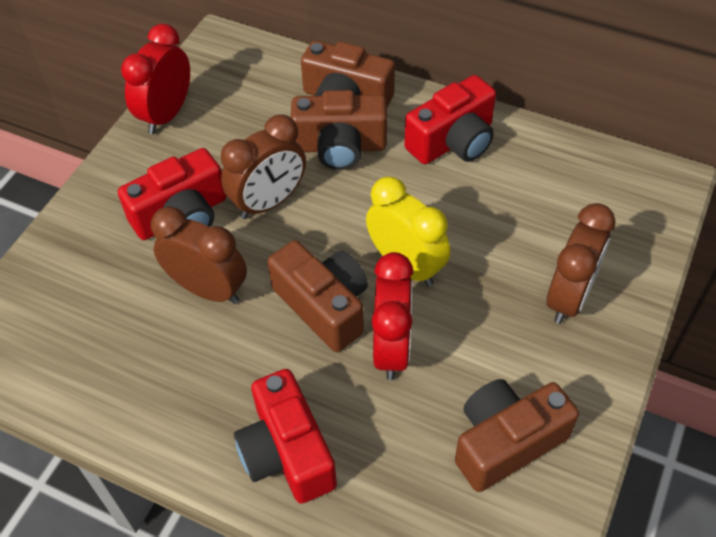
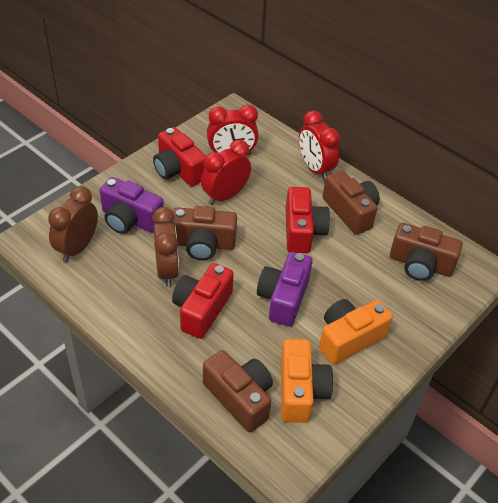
brown clock: 3 -> 2
orange camera: 0 -> 2
purple camera: 0 -> 2
red clock: 2 -> 3
yellow clock: 1 -> 0

